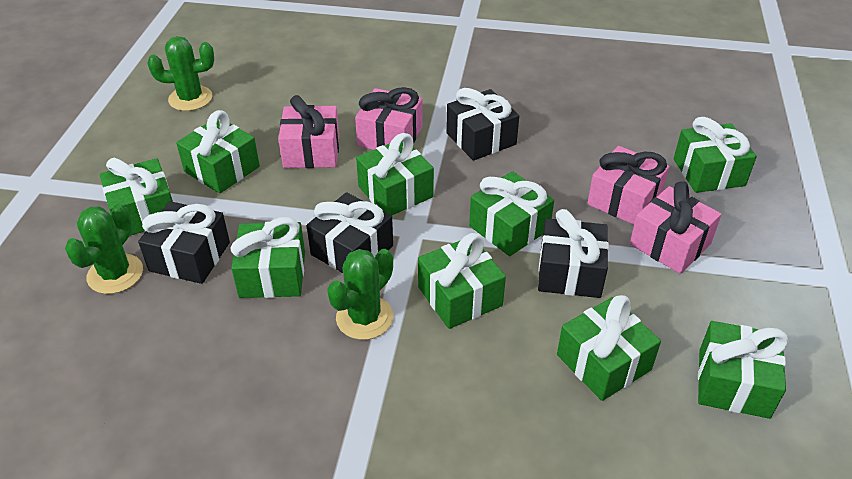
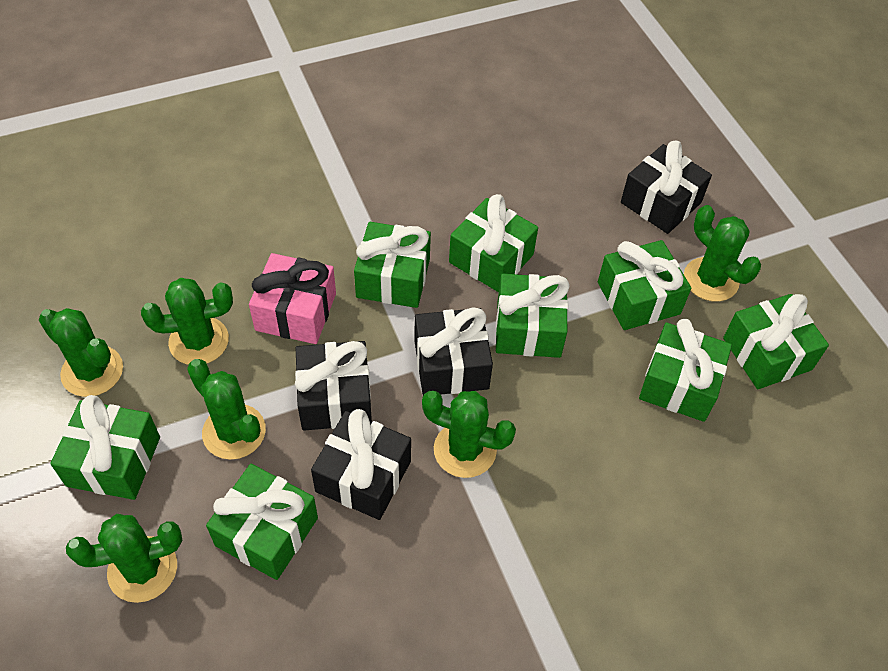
green cactus: 3 -> 6
green gift: 9 -> 8
pink gift: 4 -> 1

